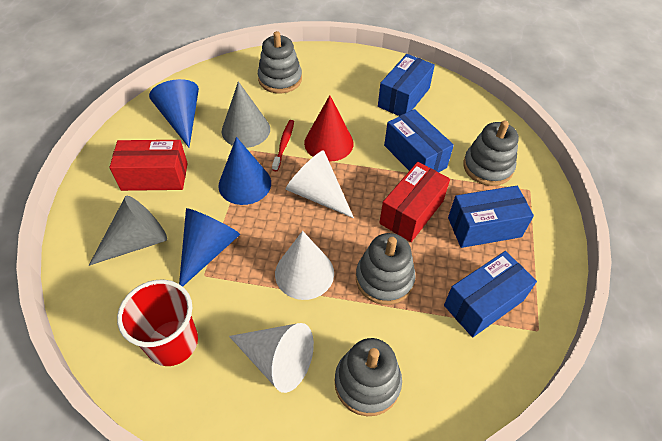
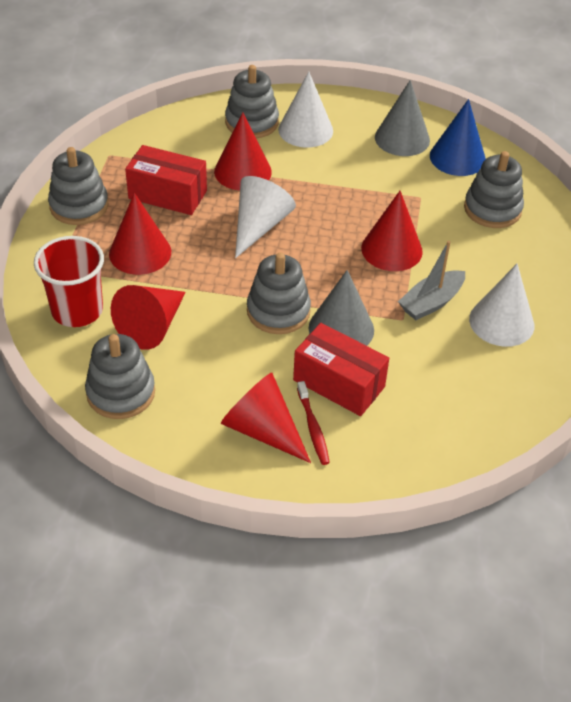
blue box: 4 -> 0
blue cone: 3 -> 1
grey boat: 0 -> 1
grey stacking toy: 4 -> 5
red cone: 1 -> 5

